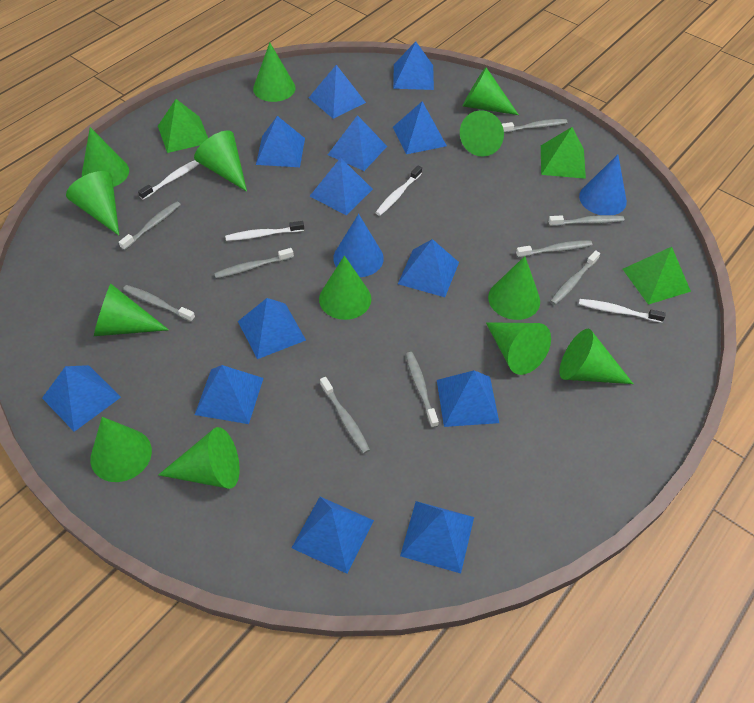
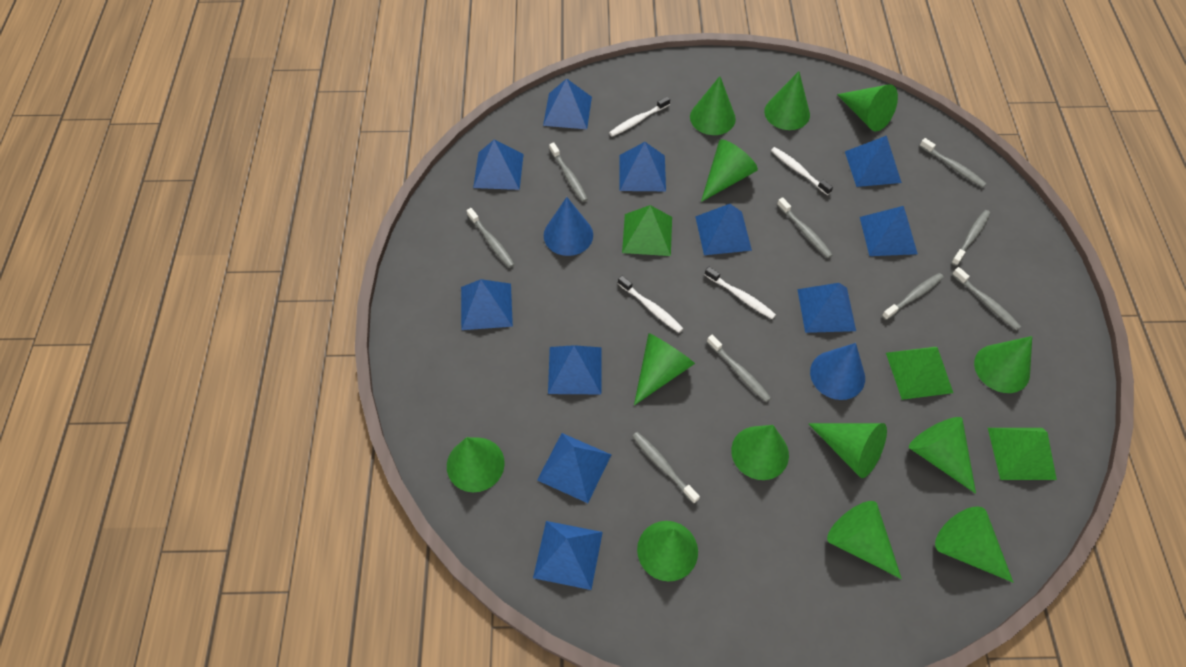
blue pyramid: 13 -> 11

